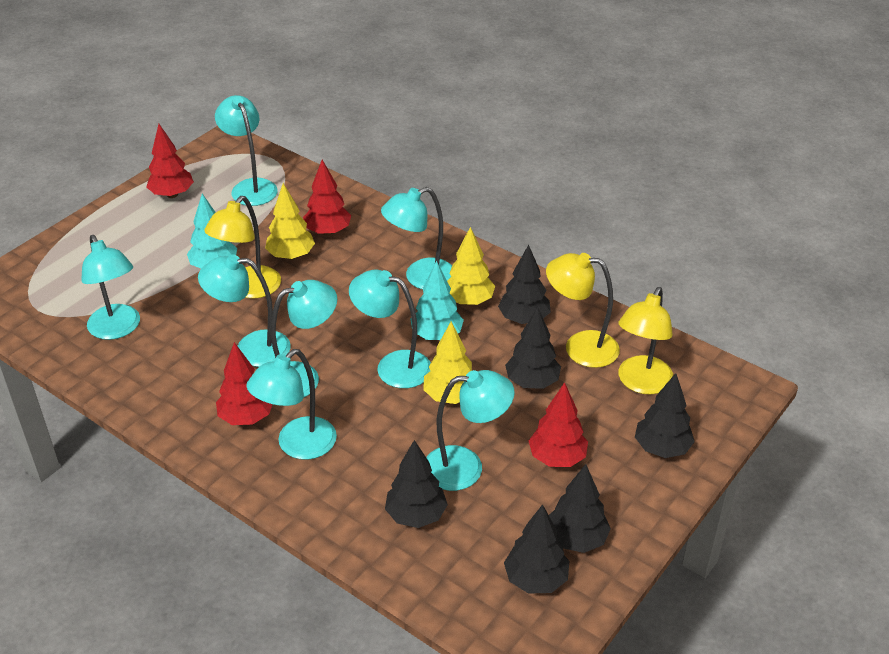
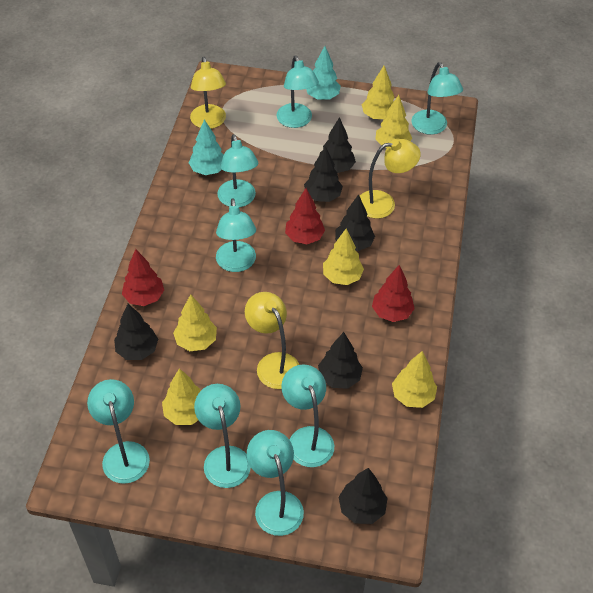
red tree: 4 -> 3
yellow tree: 3 -> 6

